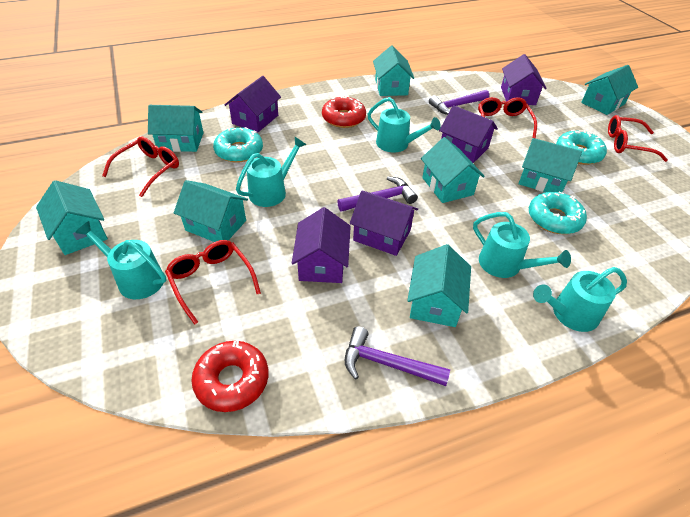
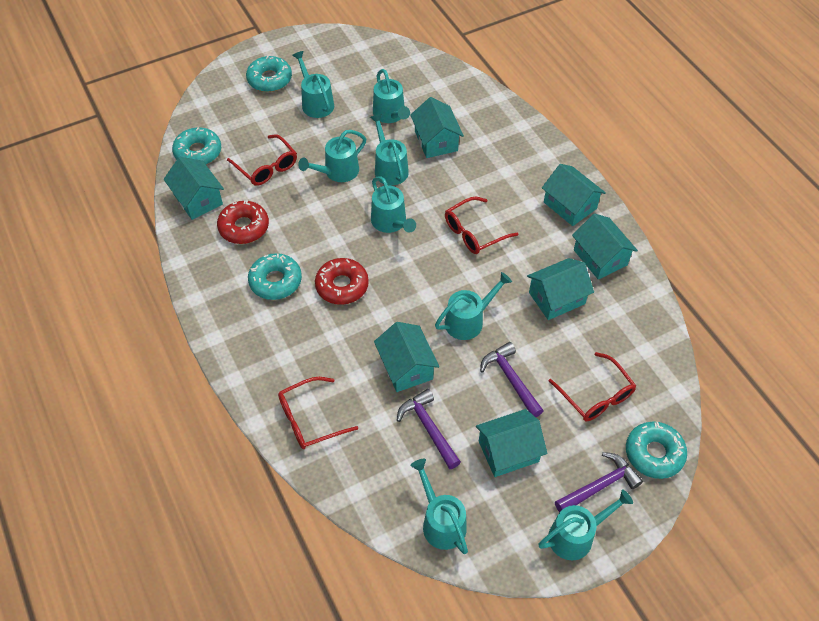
purple house: 5 -> 0
turquoise donut: 3 -> 4
turquoise house: 8 -> 7
turquoise watering can: 5 -> 8

